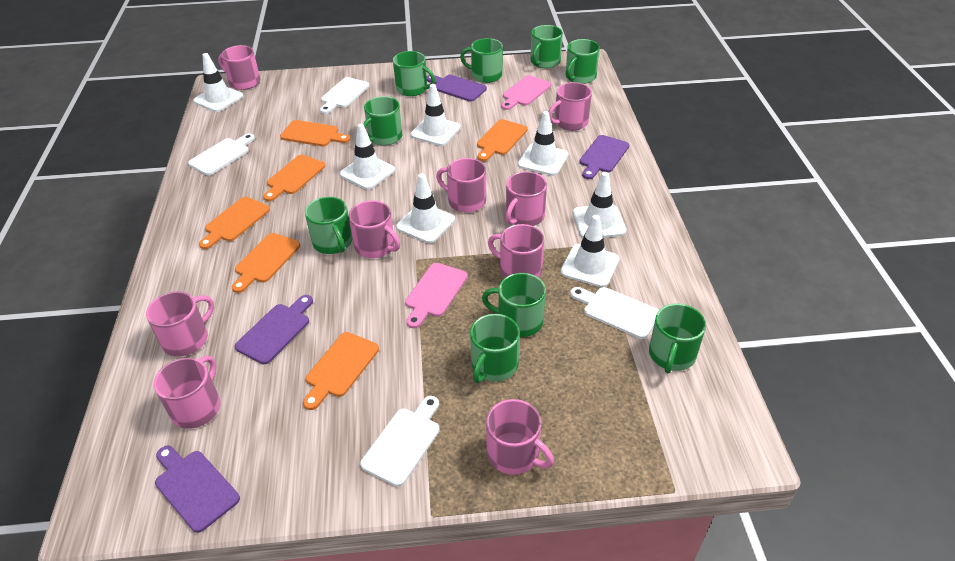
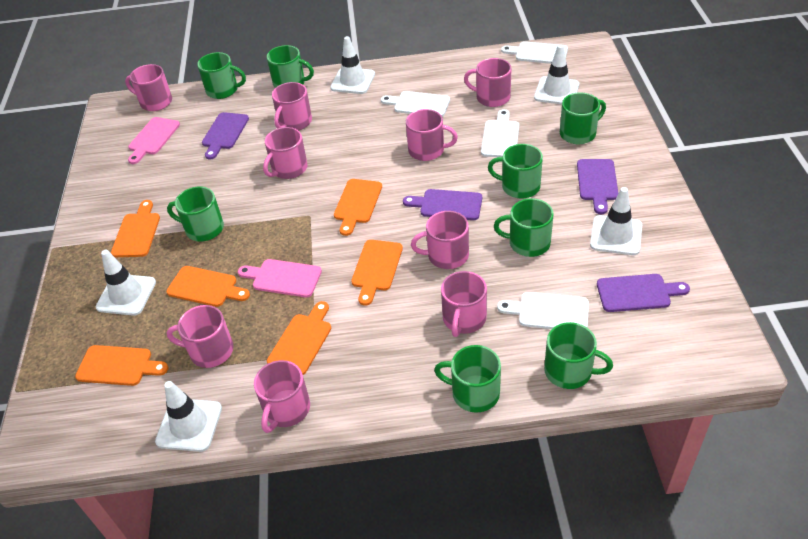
green mug: 9 -> 8
white traffic cone: 7 -> 5

